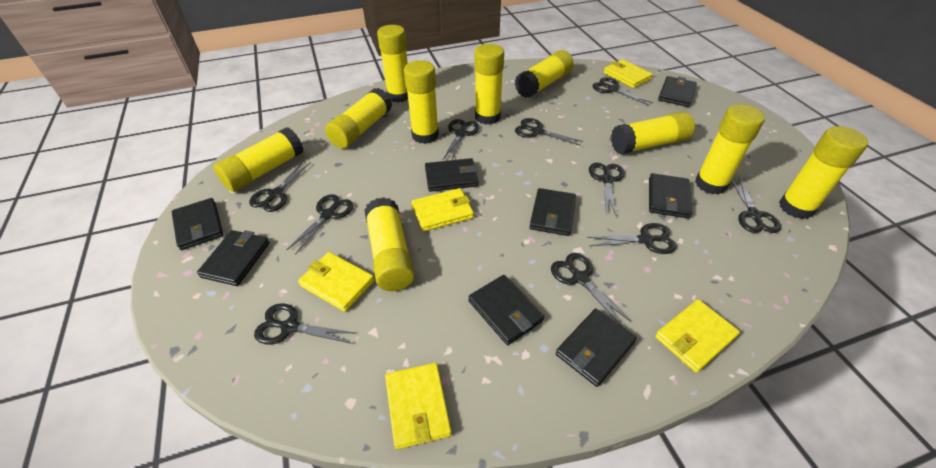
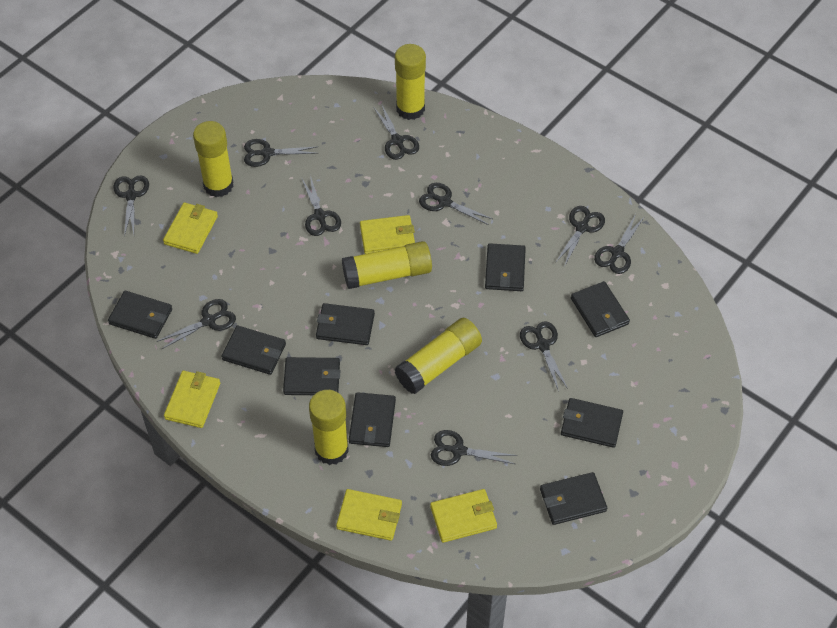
black wallet: 8 -> 9
yellow glue stick: 10 -> 5

